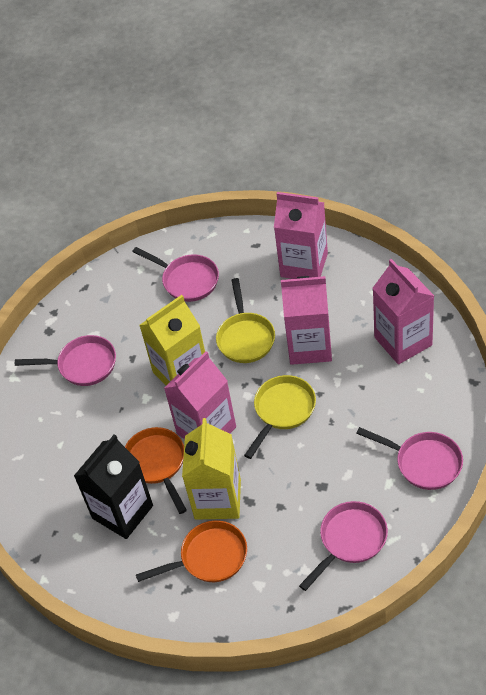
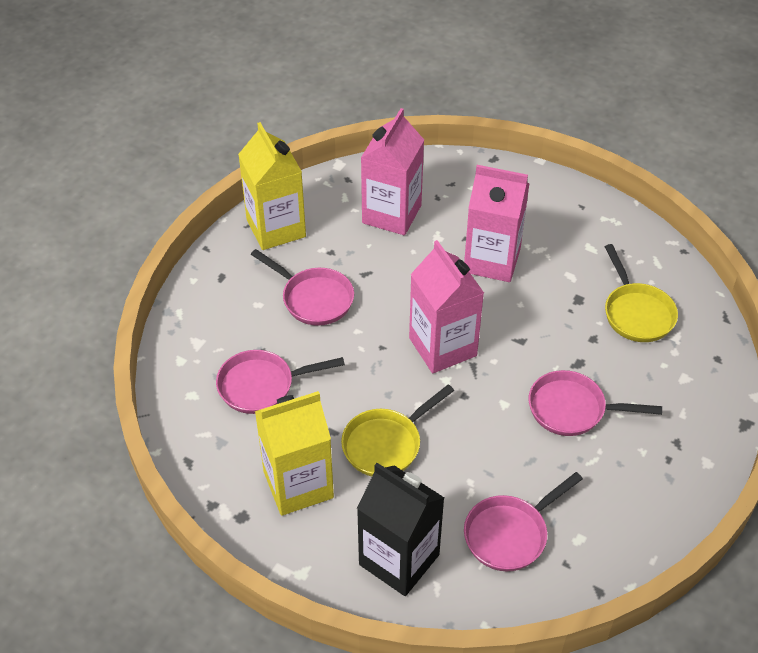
orange pan: 2 -> 0
pink carton: 4 -> 3

